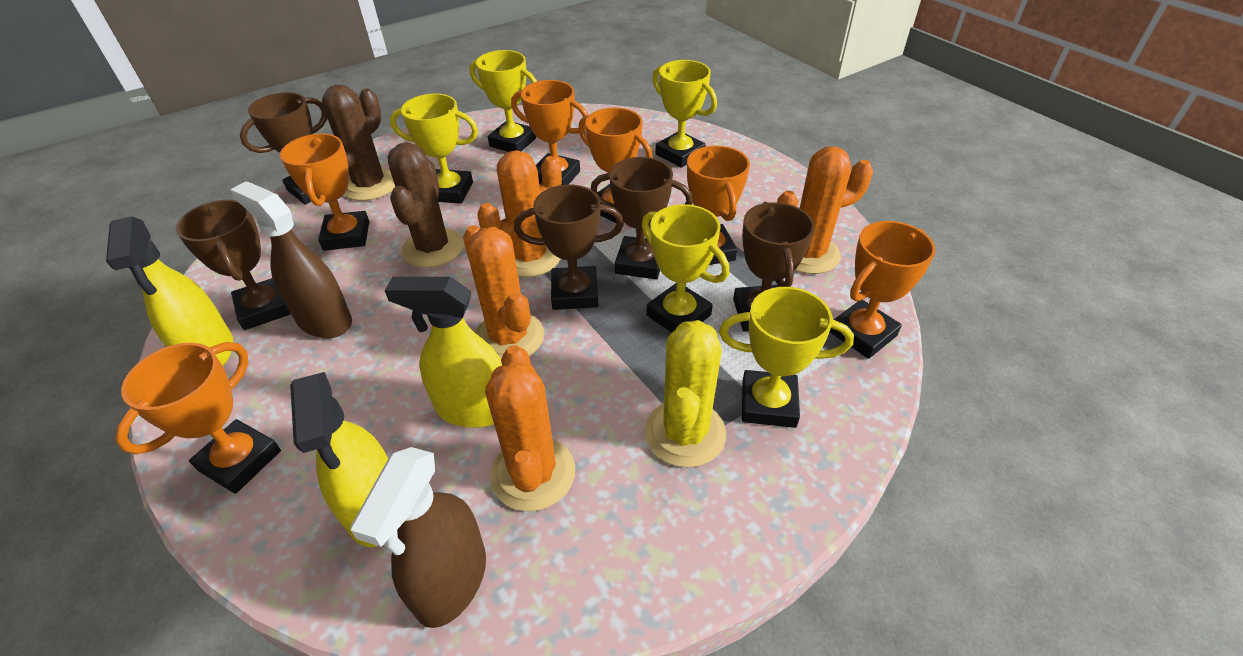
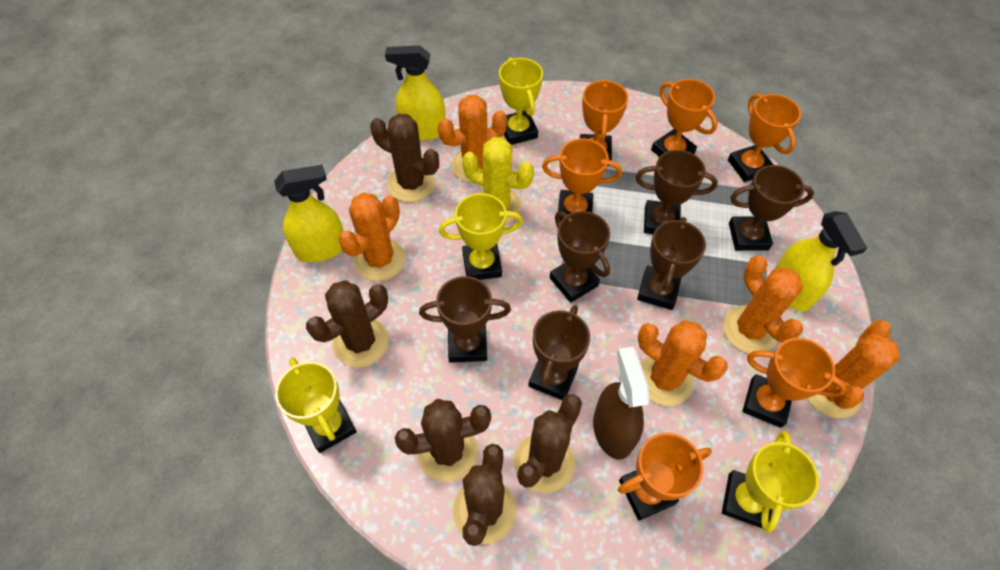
brown cactus: 2 -> 5
brown spray bottle: 2 -> 1
brown trophy: 5 -> 6
orange cactus: 4 -> 5
yellow trophy: 5 -> 4

